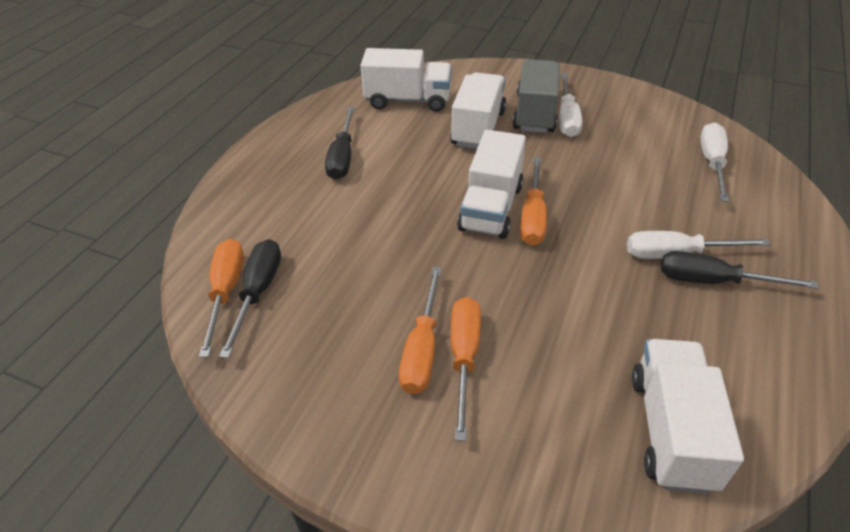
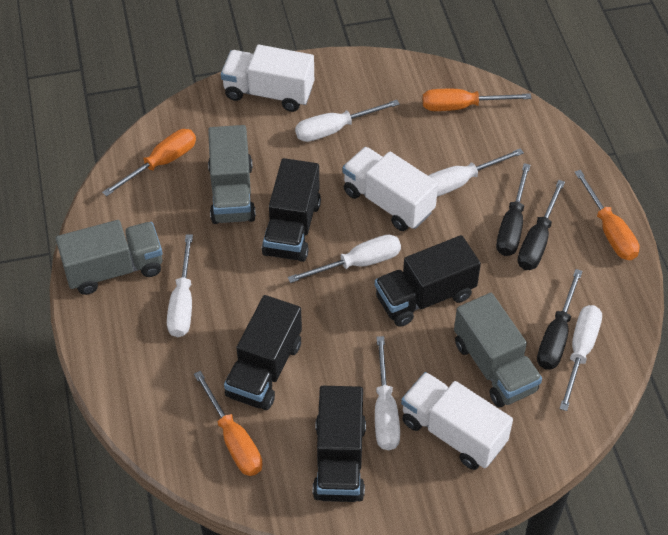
black truck: 0 -> 4
grey truck: 1 -> 3
white screwdriver: 3 -> 6
white truck: 4 -> 3

